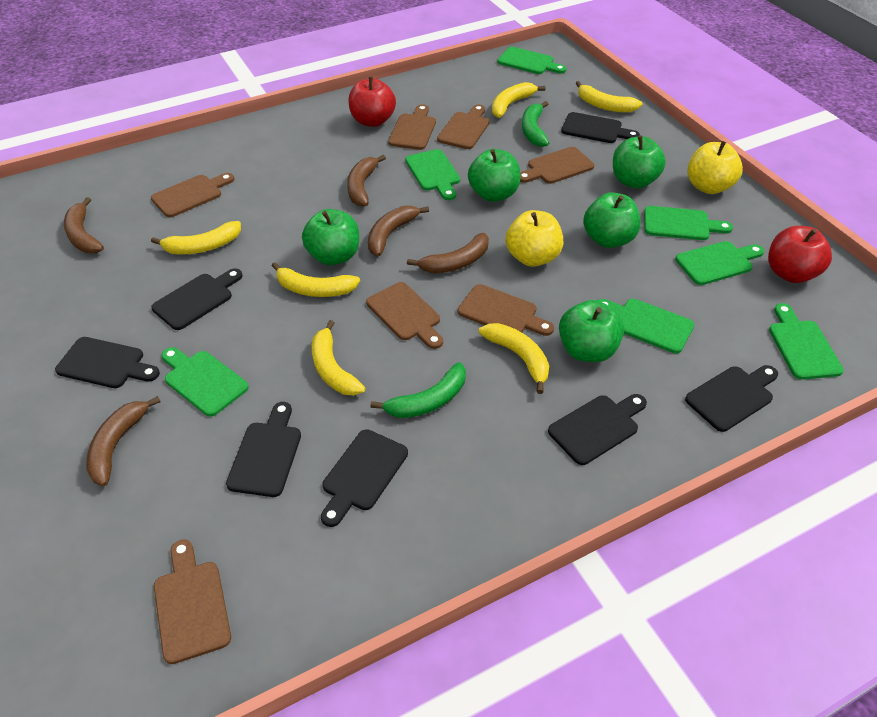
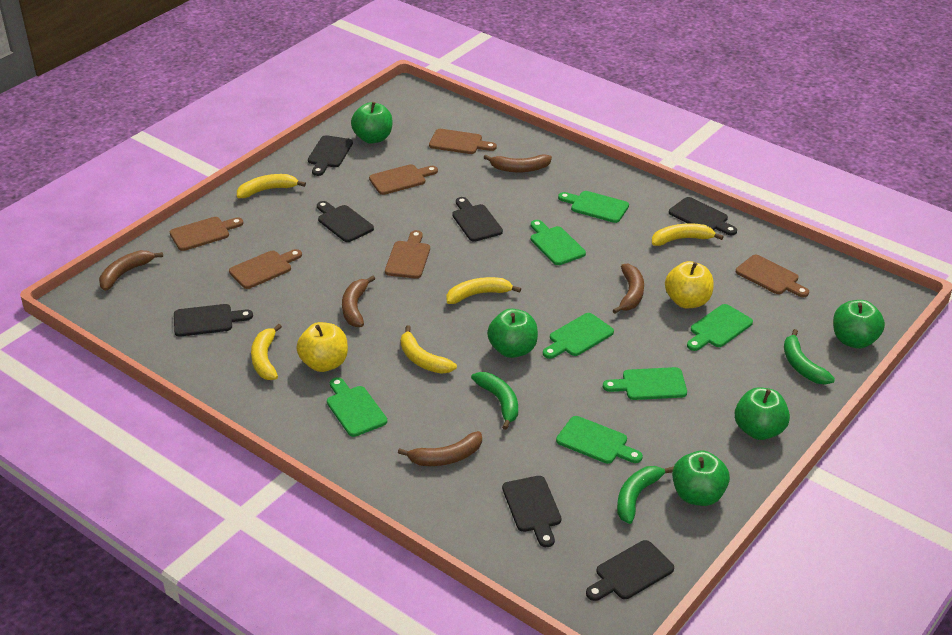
brown cutting board: 7 -> 6
green banana: 2 -> 3
red apple: 2 -> 0
yellow banana: 6 -> 5

